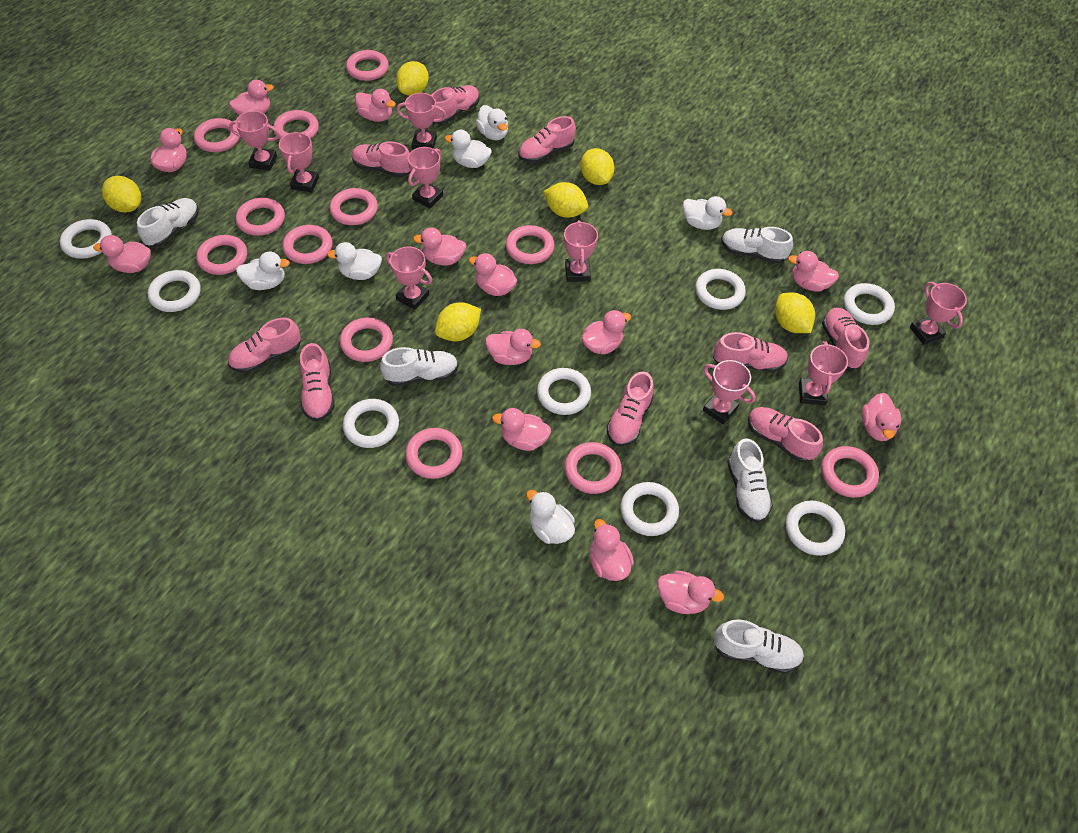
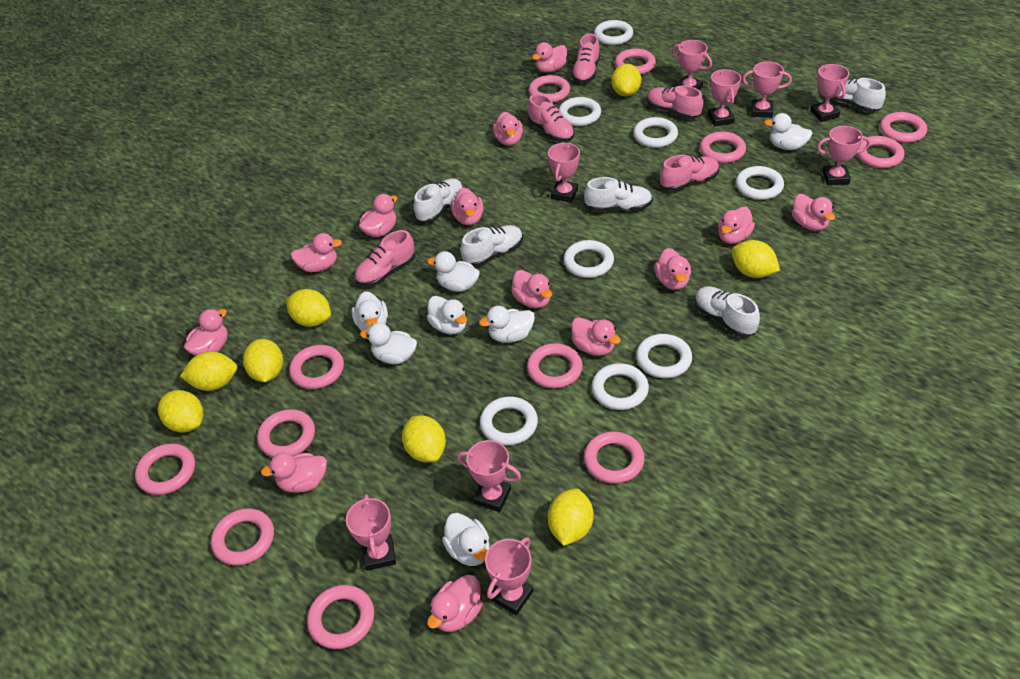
pink shoe: 9 -> 5
white duck: 6 -> 7
yellow lemon: 6 -> 8

